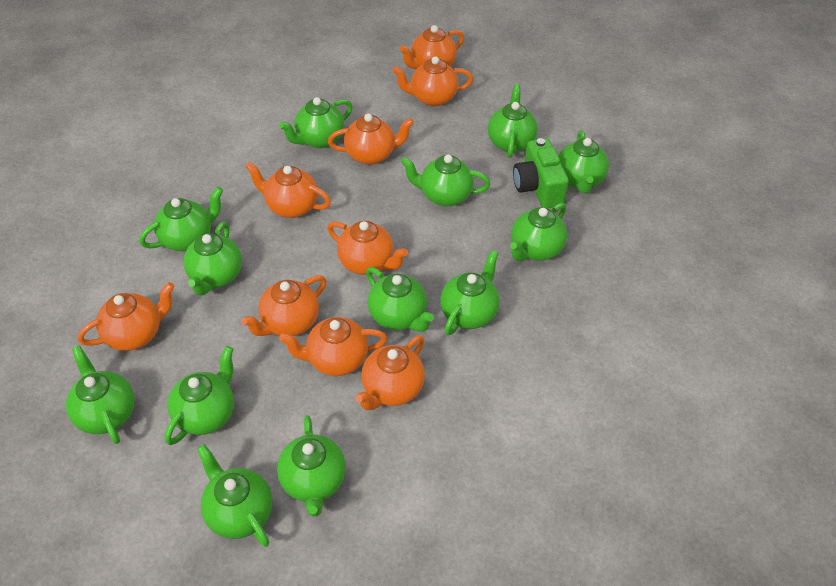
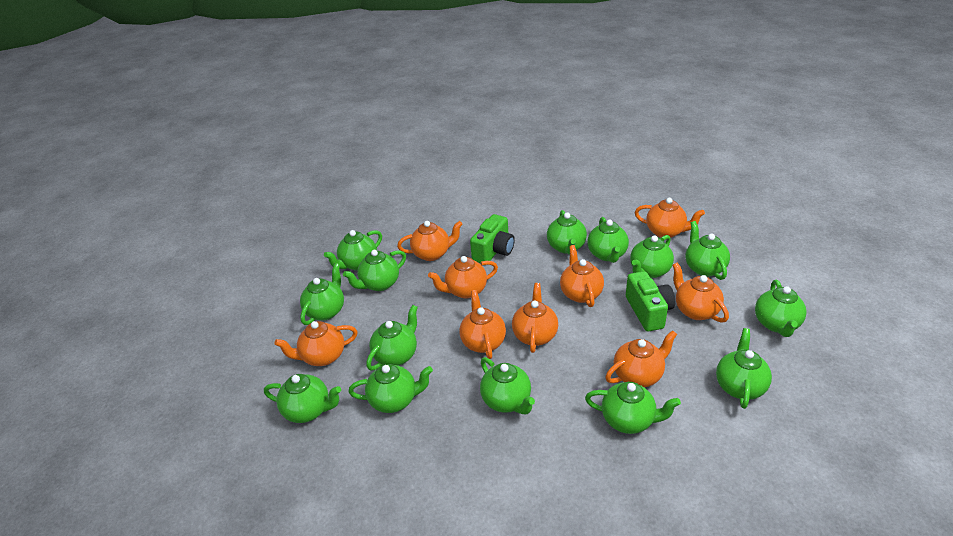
green camera: 1 -> 2
green teapot: 13 -> 14

